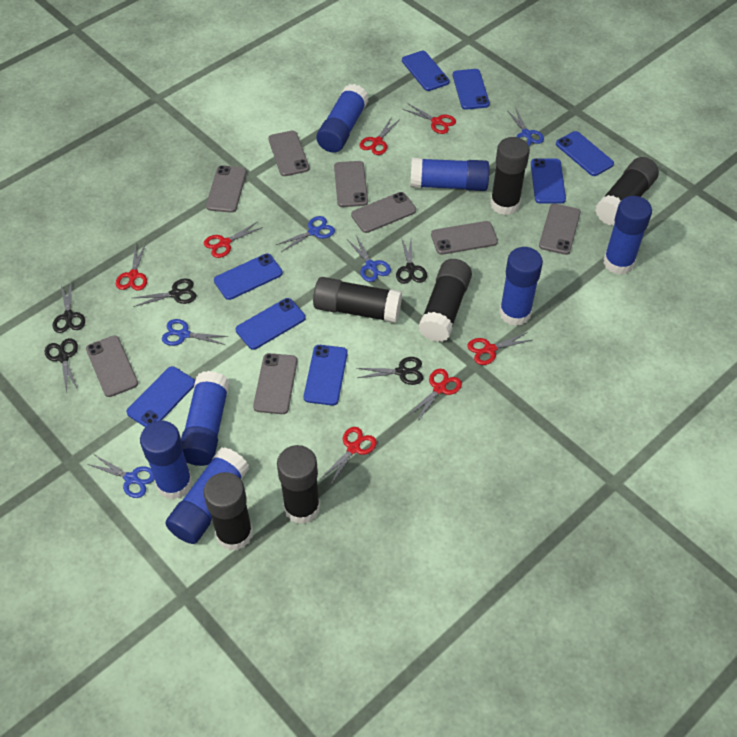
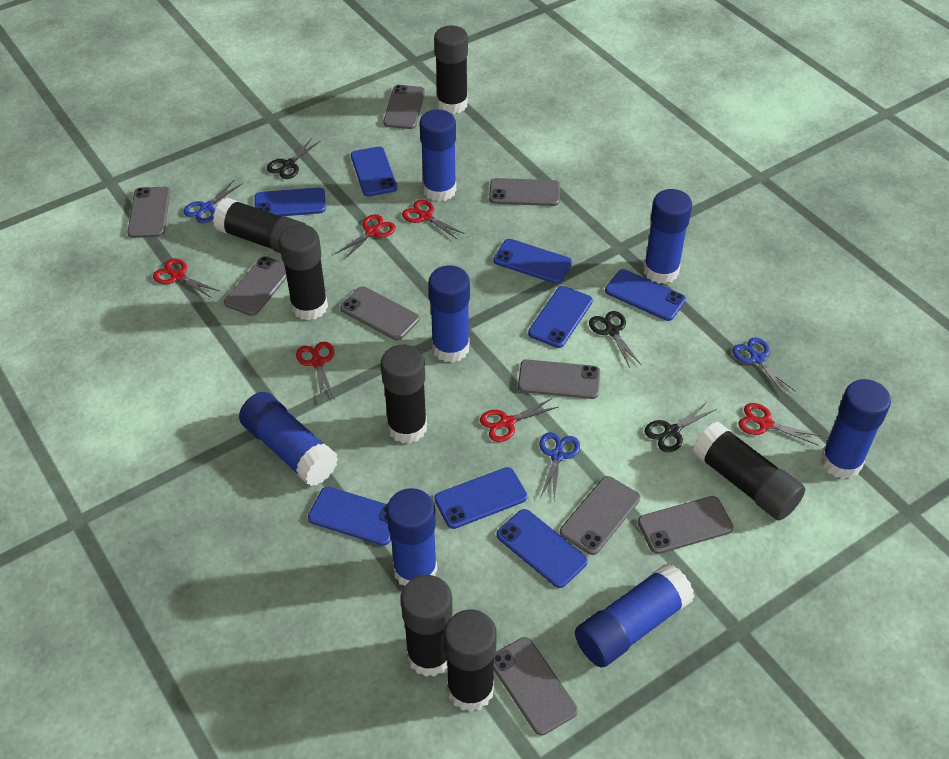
black glue stick: 6 -> 7
black scissors: 5 -> 3
blue scissors: 5 -> 3
grey phone: 8 -> 9
red scissors: 7 -> 6

